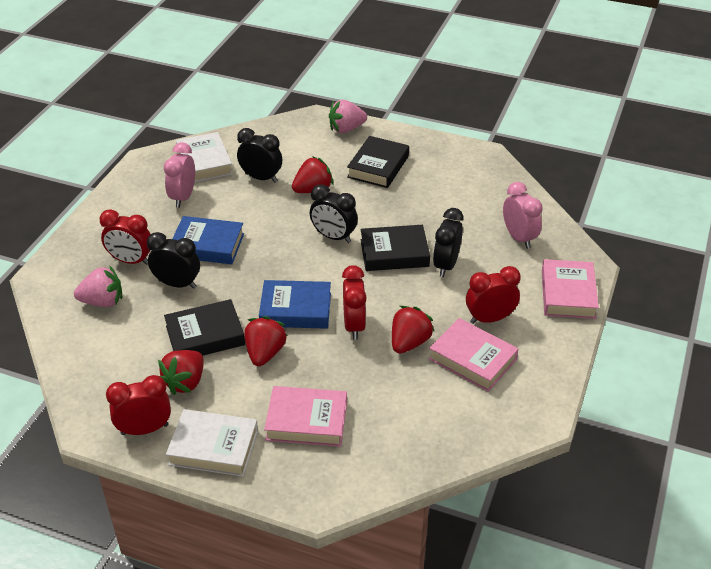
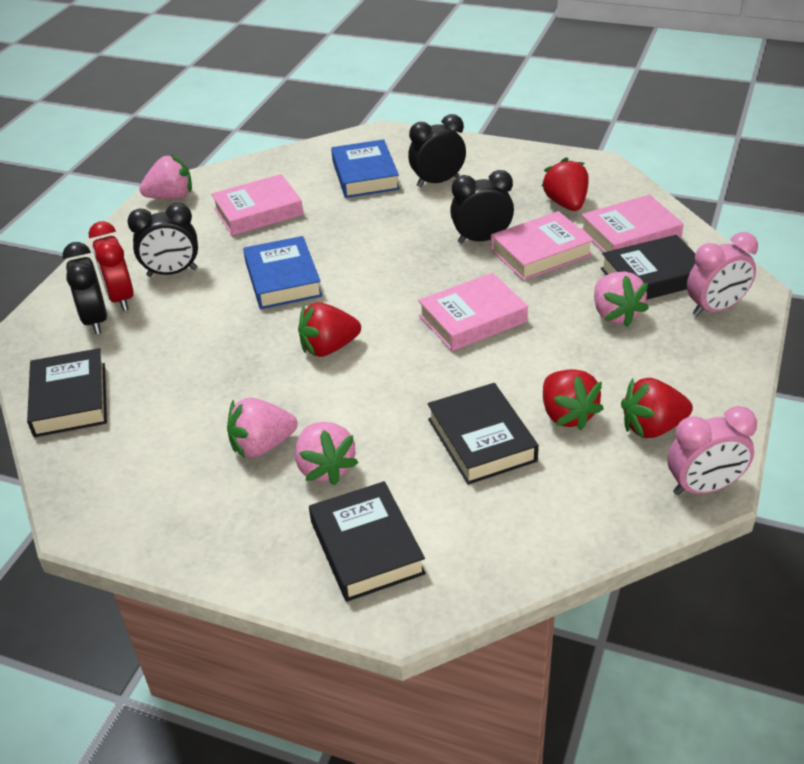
black book: 3 -> 4
pink book: 3 -> 4
pink strawberry: 2 -> 4
red clock: 4 -> 1
white book: 2 -> 0

